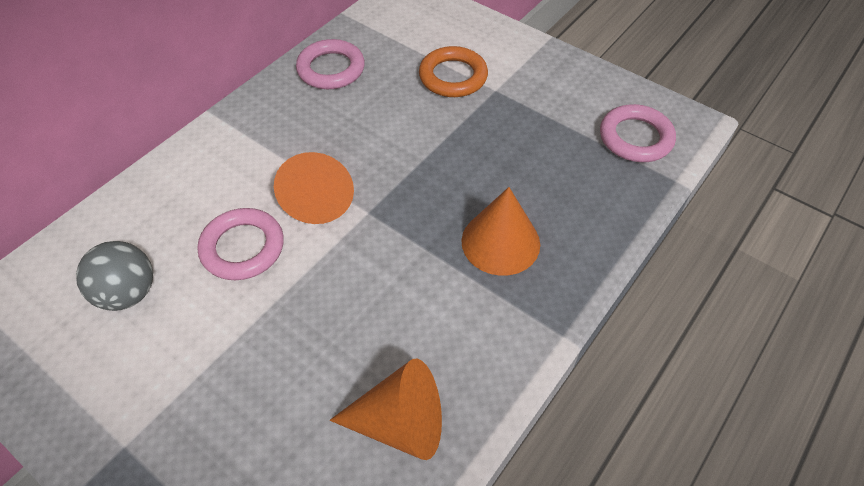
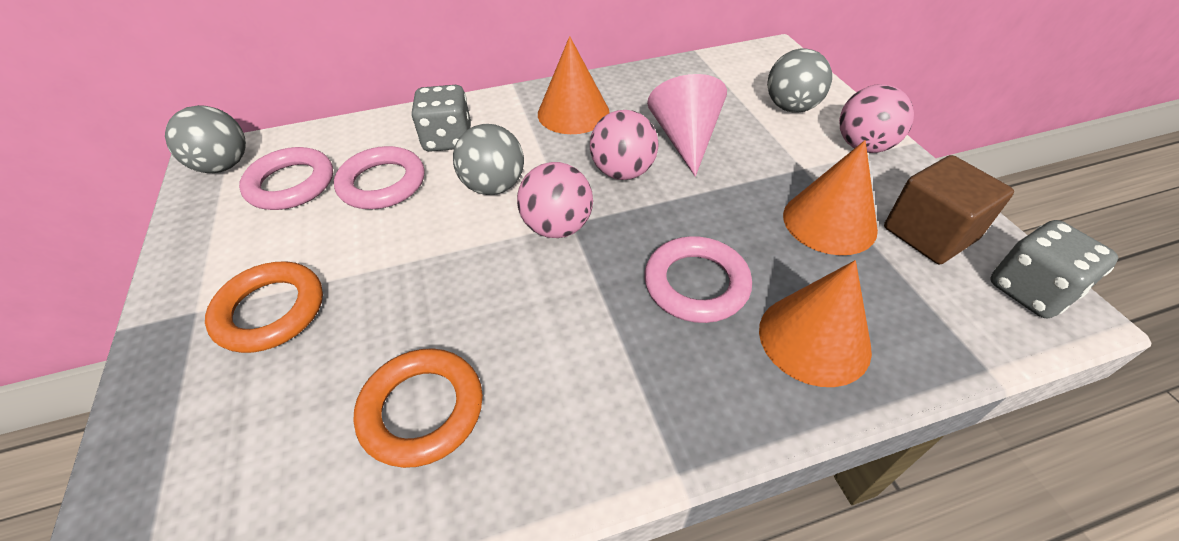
brown cube: 0 -> 1
grey ball: 1 -> 3
grey dice: 0 -> 2
orange ring: 1 -> 2
pink ball: 0 -> 3
pink cone: 0 -> 1

